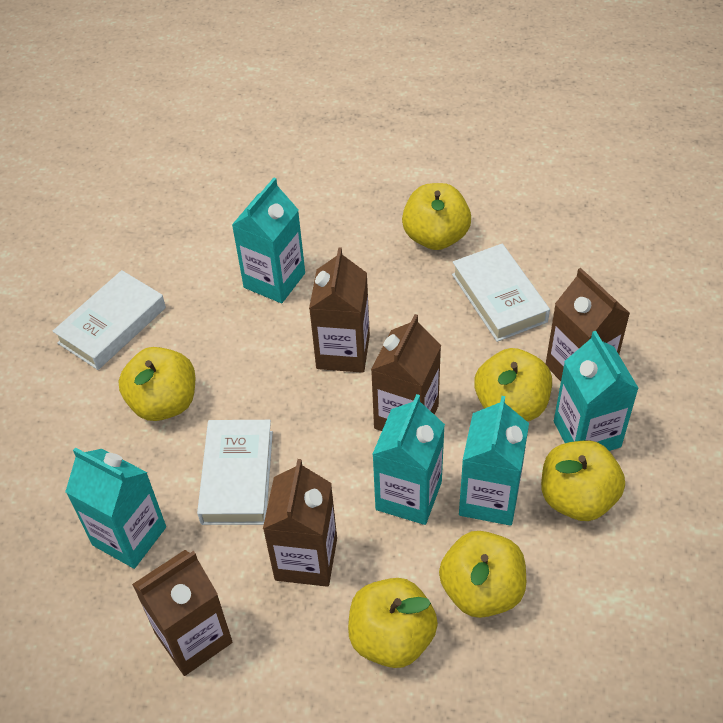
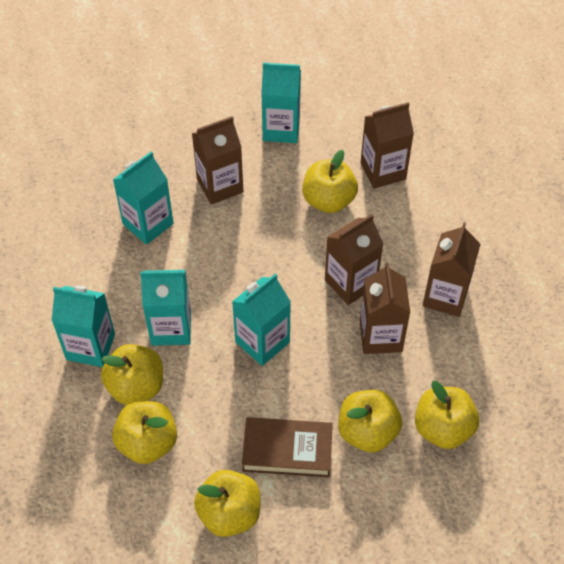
brown book: 0 -> 1
white book: 3 -> 0

